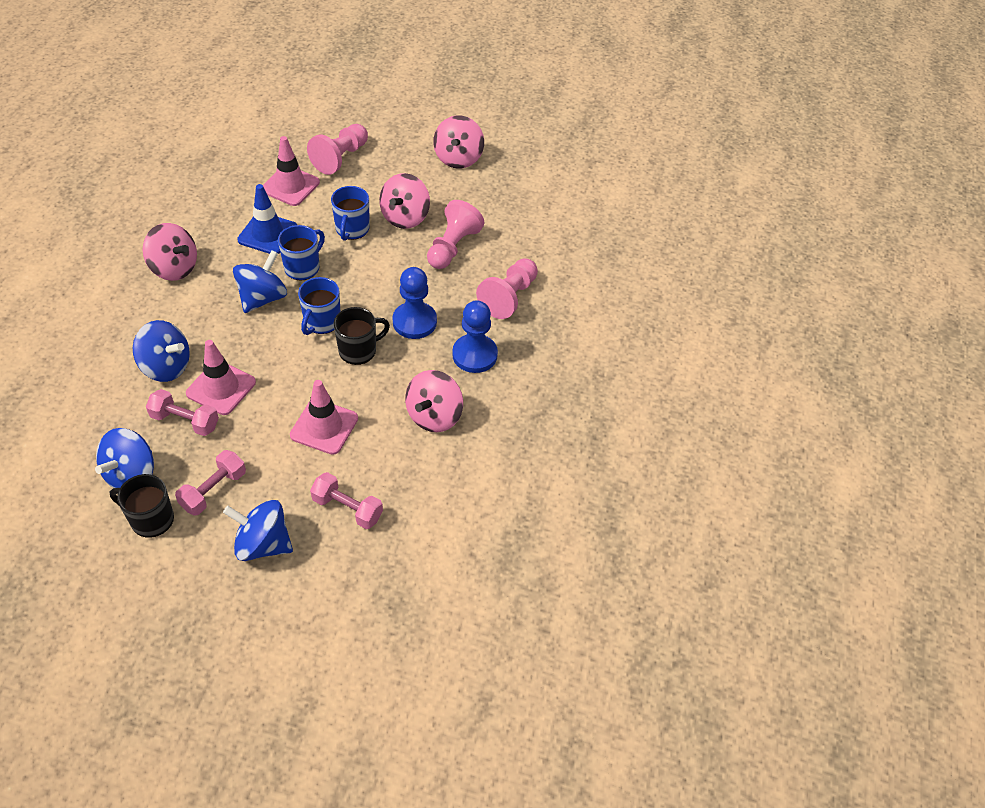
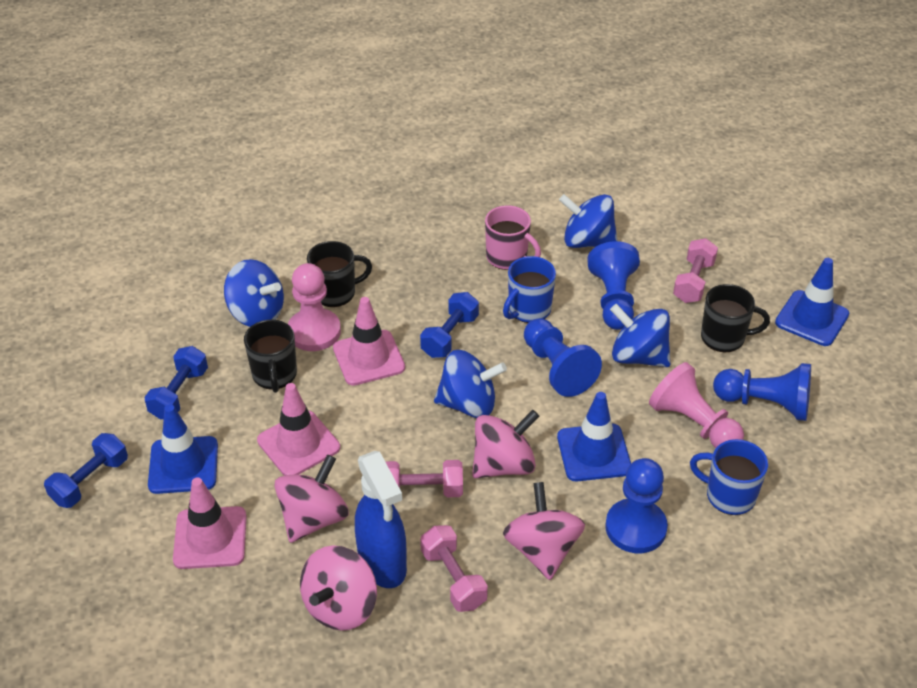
black mug: 2 -> 3
blue dumbbell: 0 -> 3
blue mug: 3 -> 2
blue pawn: 2 -> 4
blue spray bottle: 0 -> 1
blue traffic cone: 1 -> 3
pink mug: 0 -> 1
pink pawn: 3 -> 2

